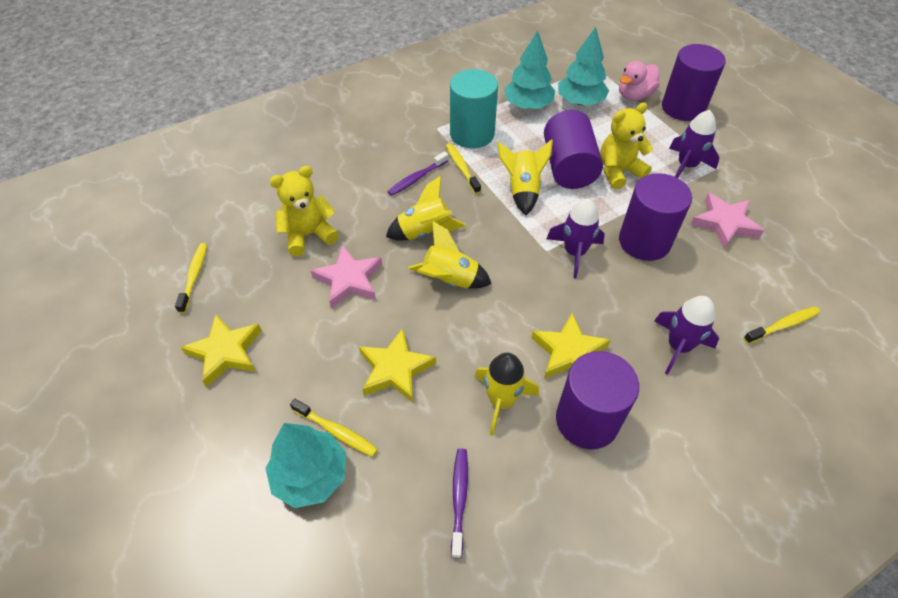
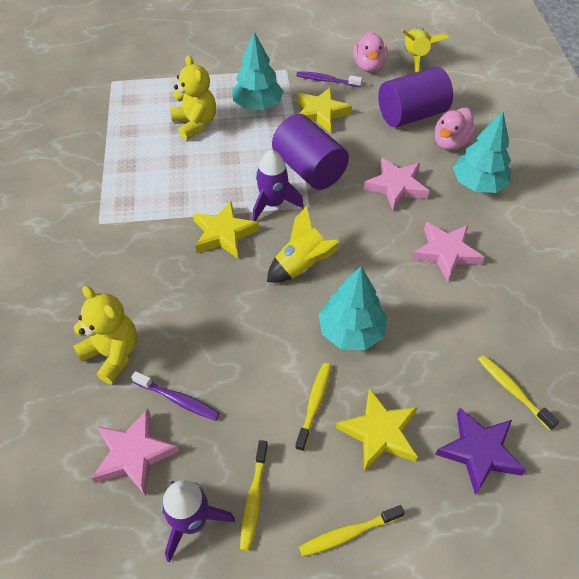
pink duck: 1 -> 2
pink star: 2 -> 3
purple cylinder: 4 -> 2
purple rocket: 3 -> 2
purple star: 0 -> 1
turquoise cylinder: 1 -> 0
yellow rocket: 4 -> 2

